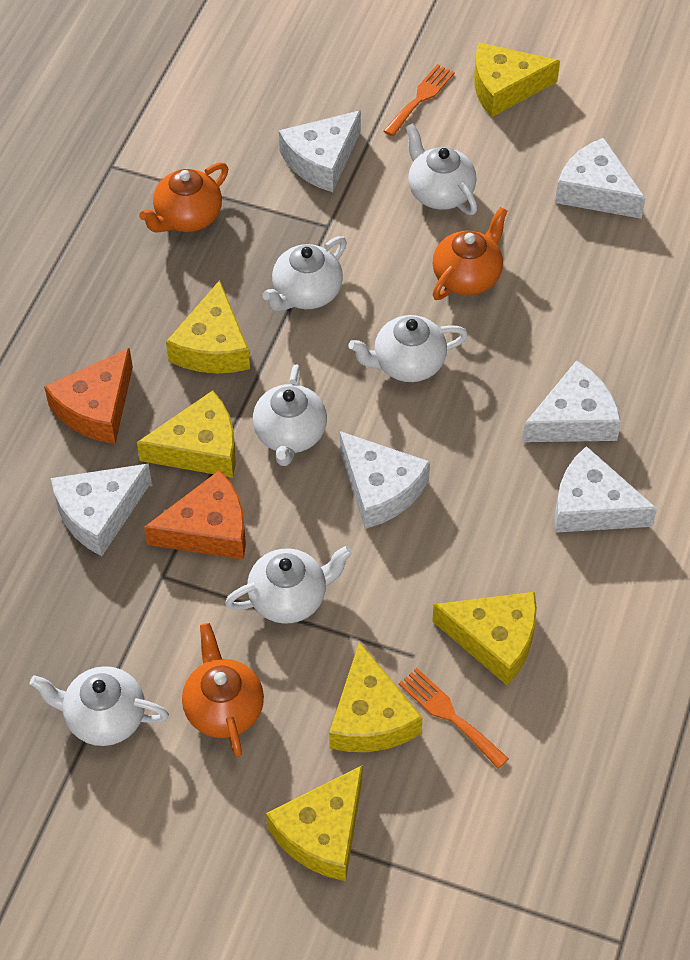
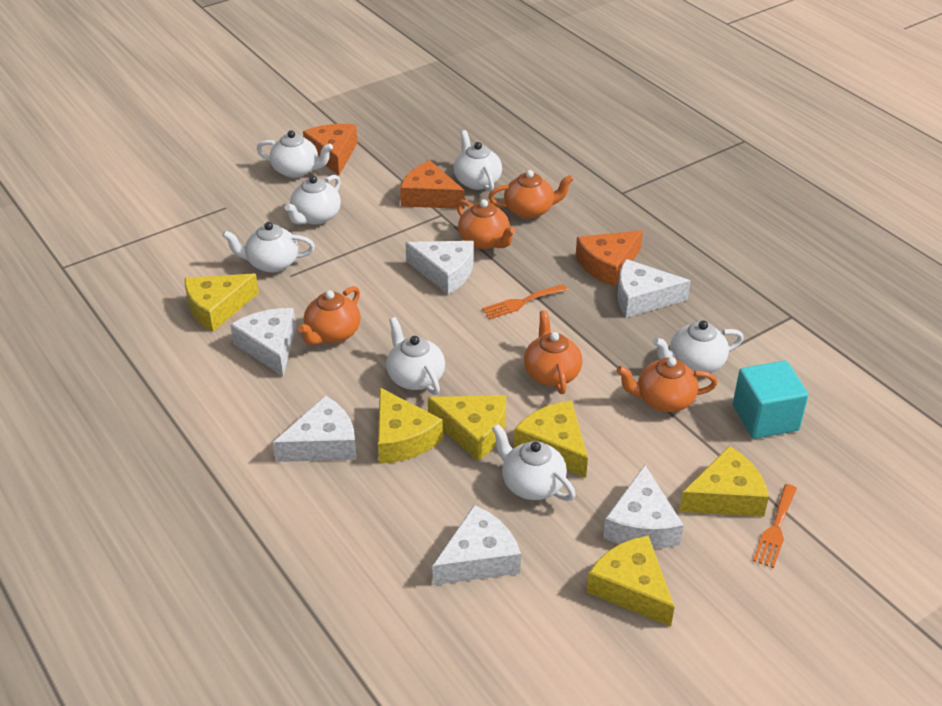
orange cheese: 2 -> 3
orange teapot: 3 -> 5
turquoise cube: 0 -> 1
white teapot: 6 -> 7

